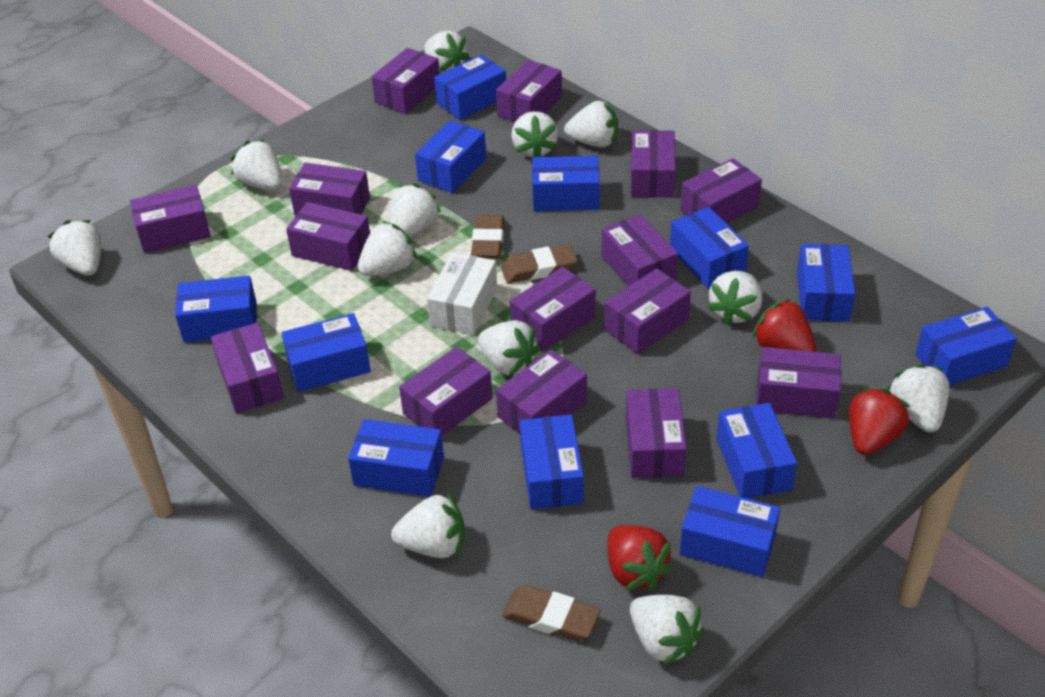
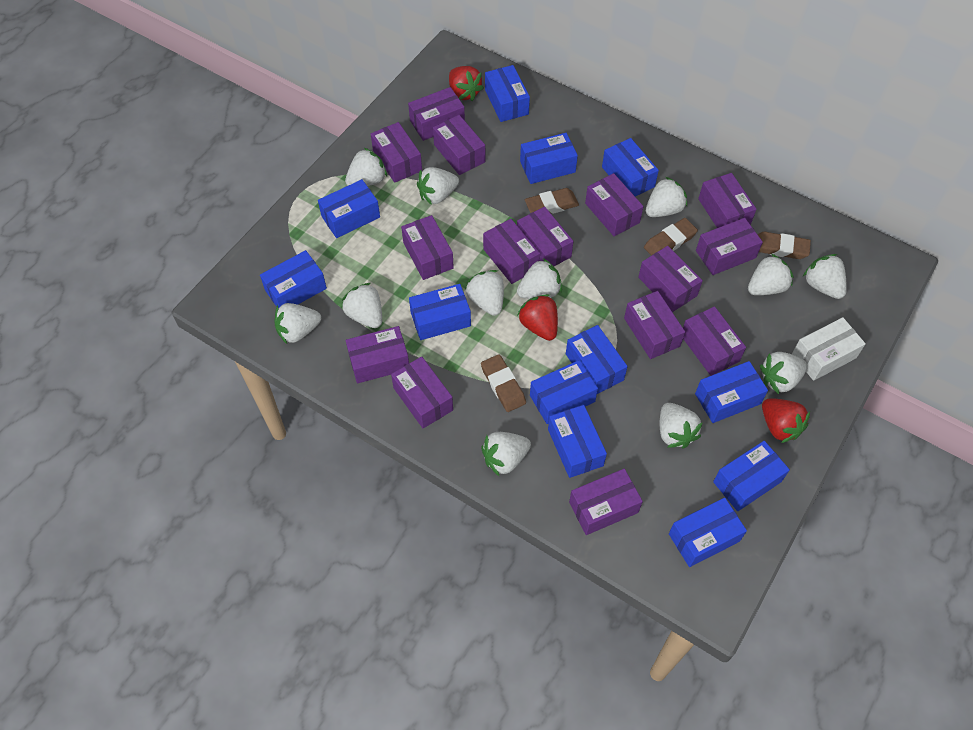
brown eraser: 3 -> 4

